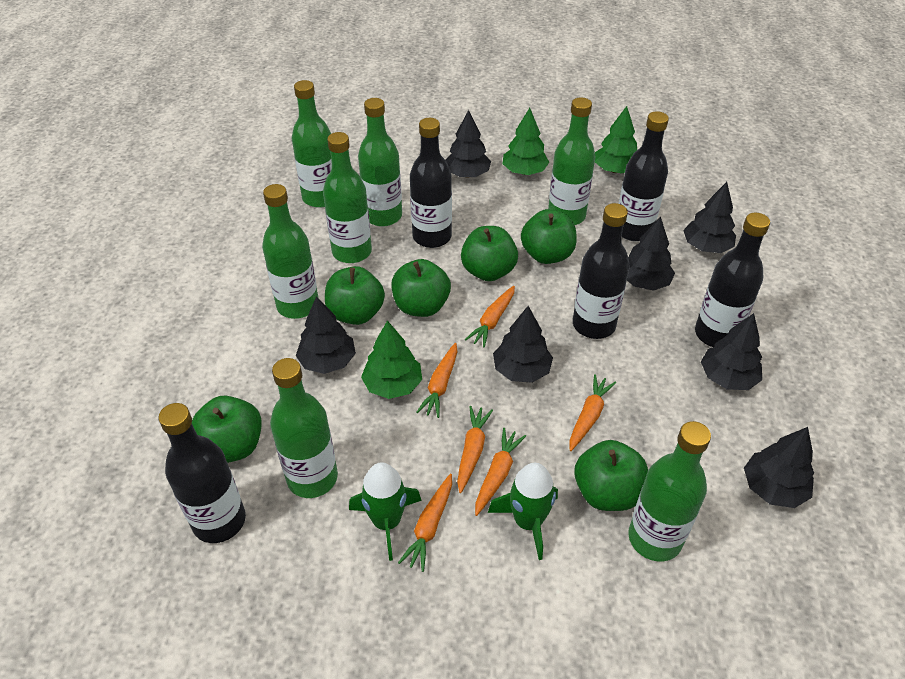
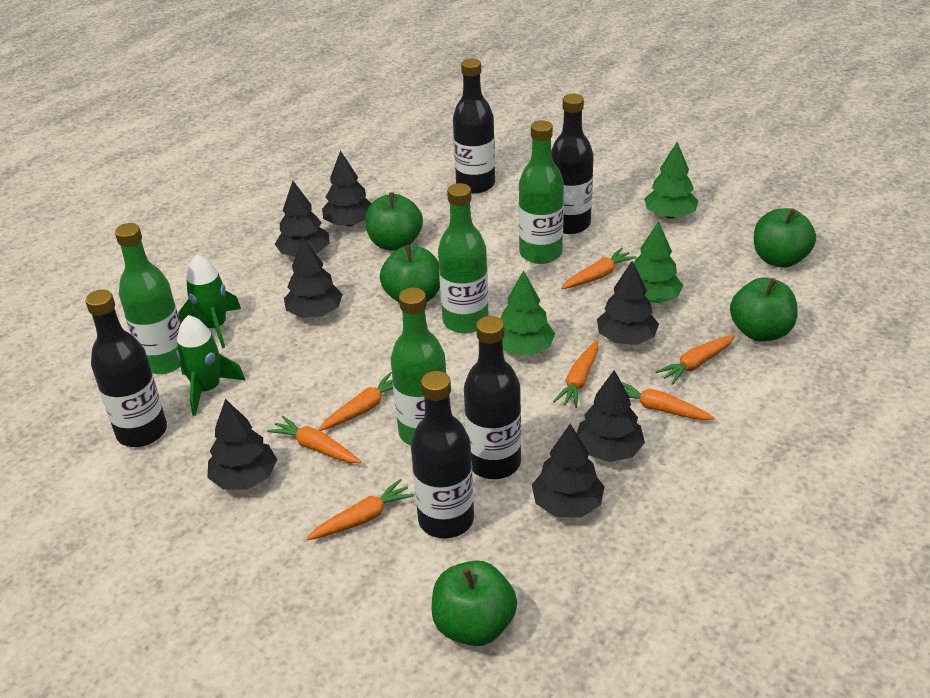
green apple: 6 -> 5
green bottle: 7 -> 4
orange carrot: 6 -> 7

